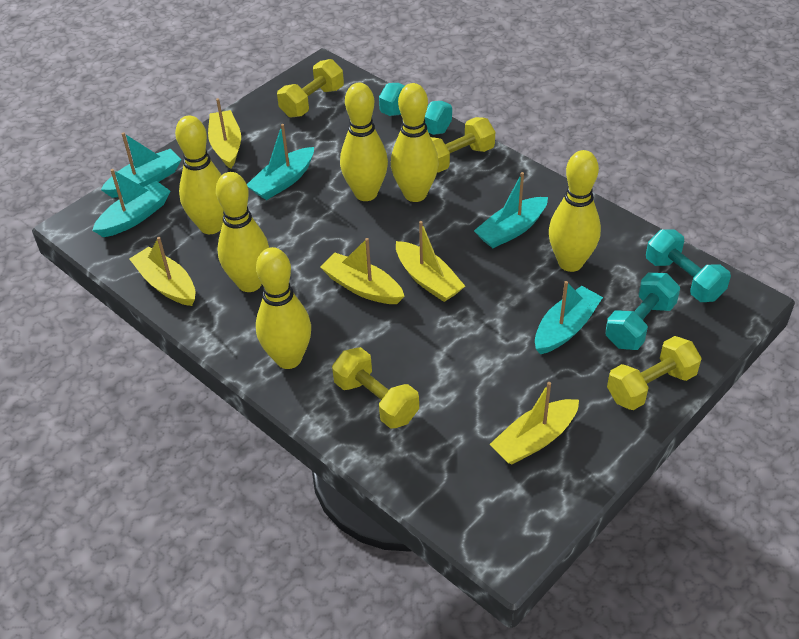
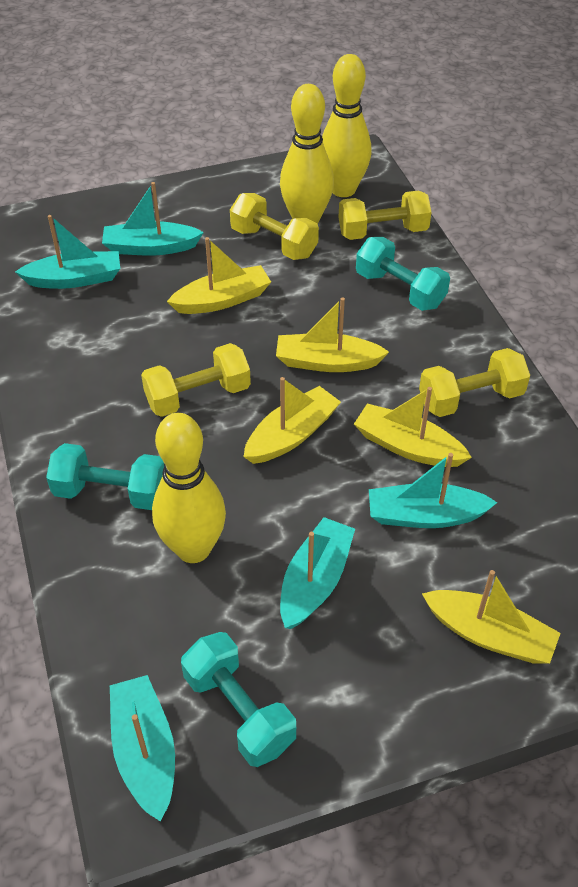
yellow bowling pin: 6 -> 3

